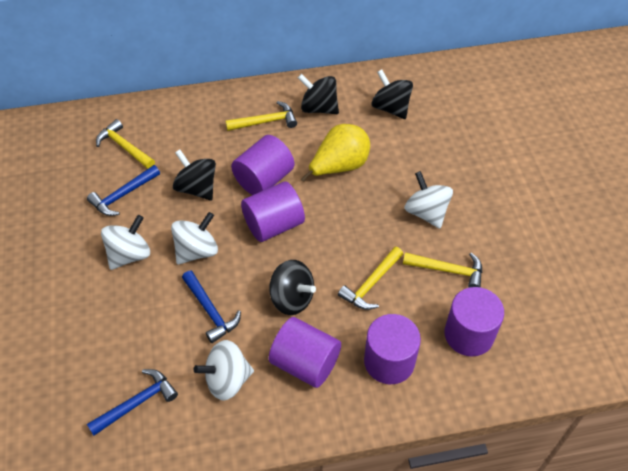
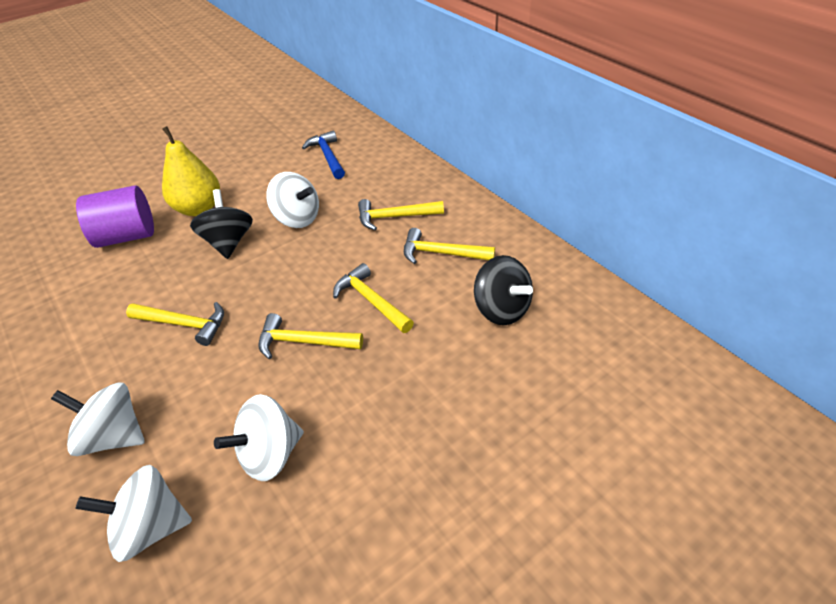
black spinning top: 4 -> 2
blue hammer: 3 -> 1
purple cylinder: 5 -> 1
yellow hammer: 4 -> 5

